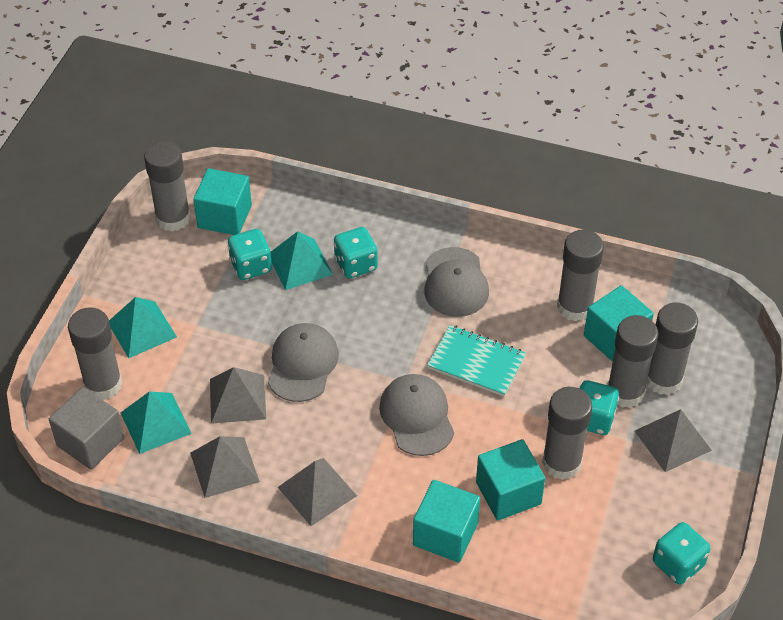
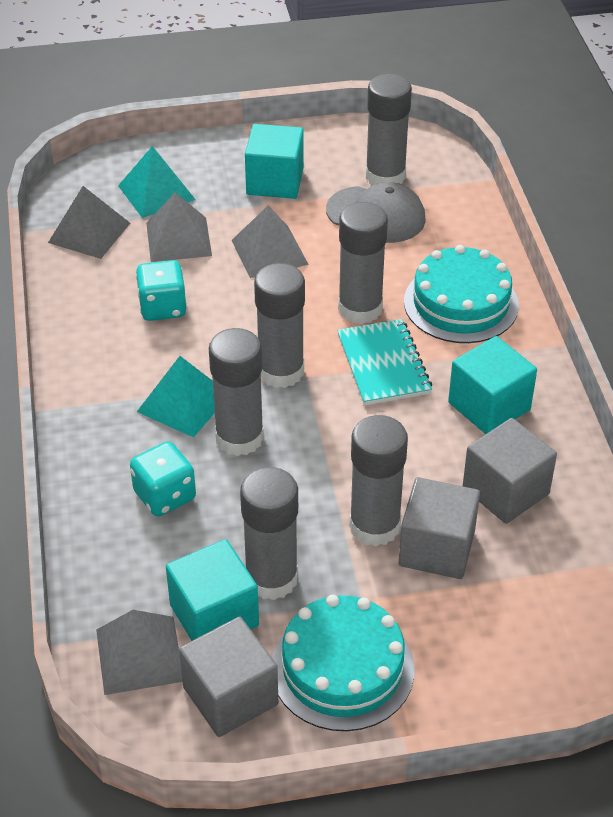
grey cap: 3 -> 1
grey cube: 1 -> 3
turquoise cake: 0 -> 2
turquoise cube: 4 -> 3
turquoise dice: 4 -> 2
turquoise pyramid: 3 -> 2

